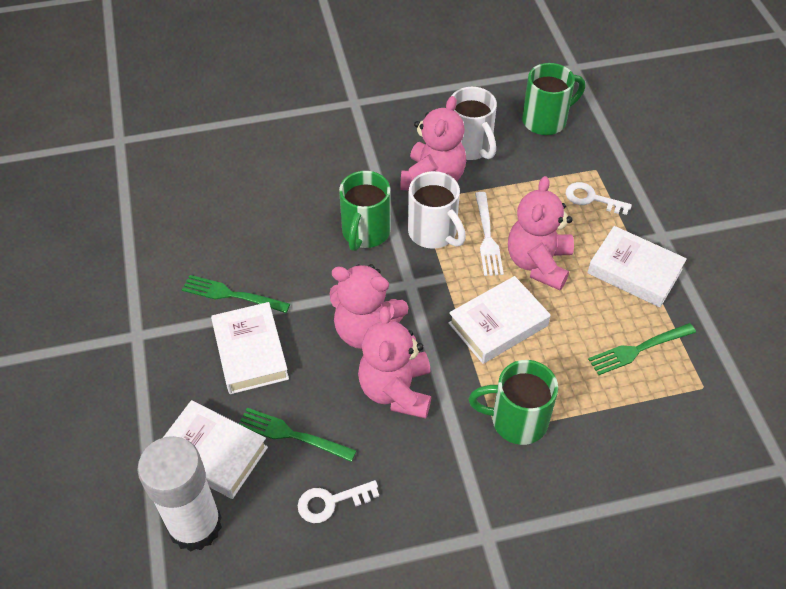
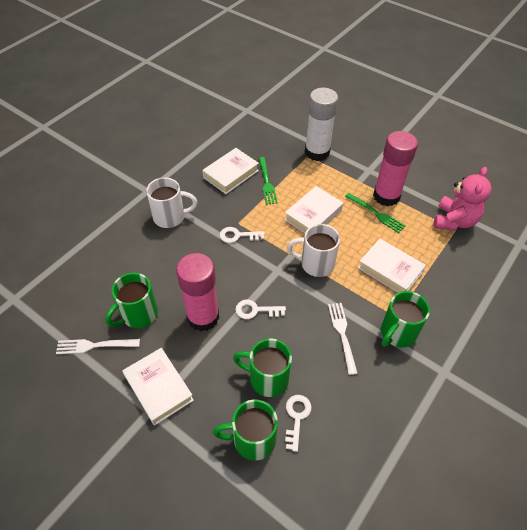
green fork: 3 -> 2
green mug: 3 -> 4
pink glue stick: 0 -> 2
pink teddy bear: 4 -> 1
white fork: 1 -> 2
white key: 2 -> 3

